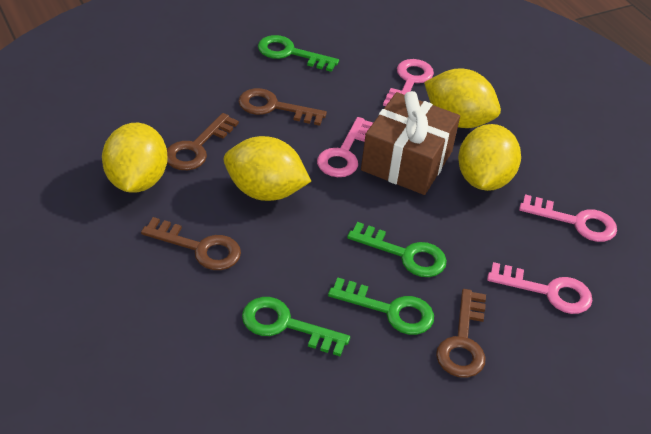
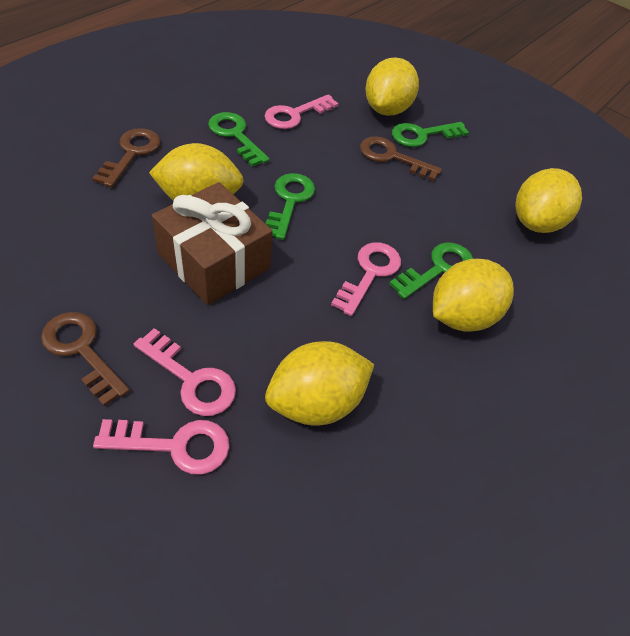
brown key: 4 -> 3
yellow lemon: 4 -> 5

